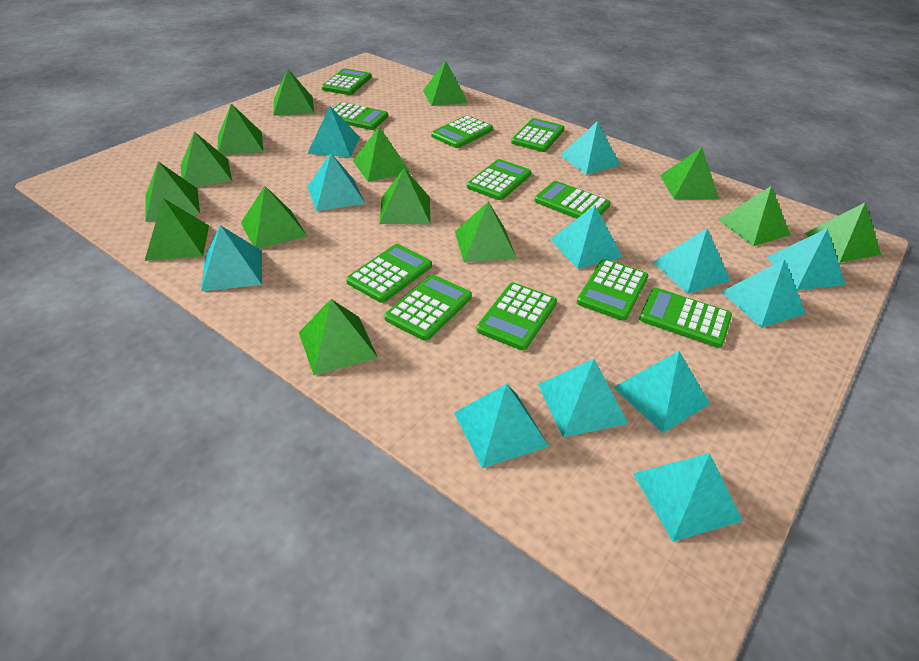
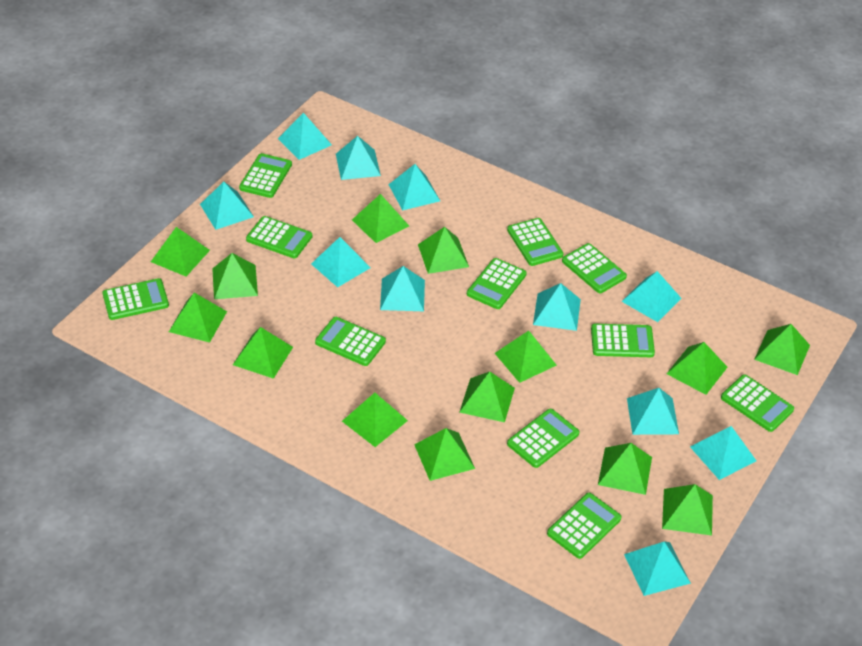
turquoise pyramid: 12 -> 11

